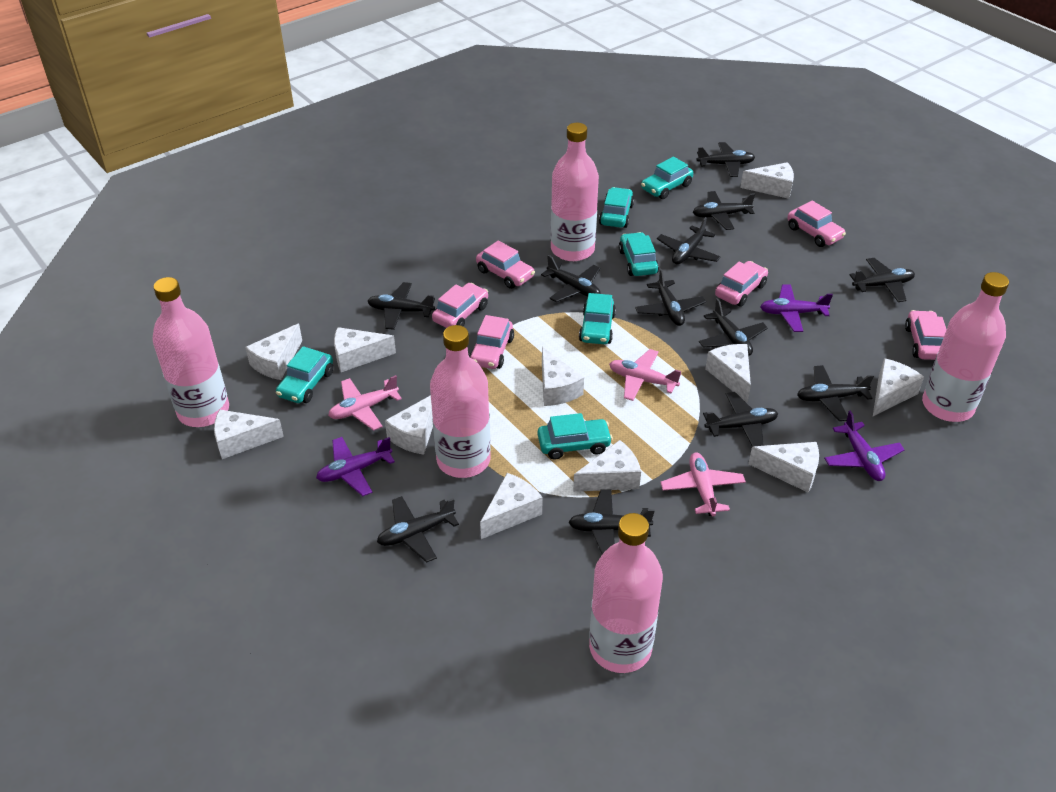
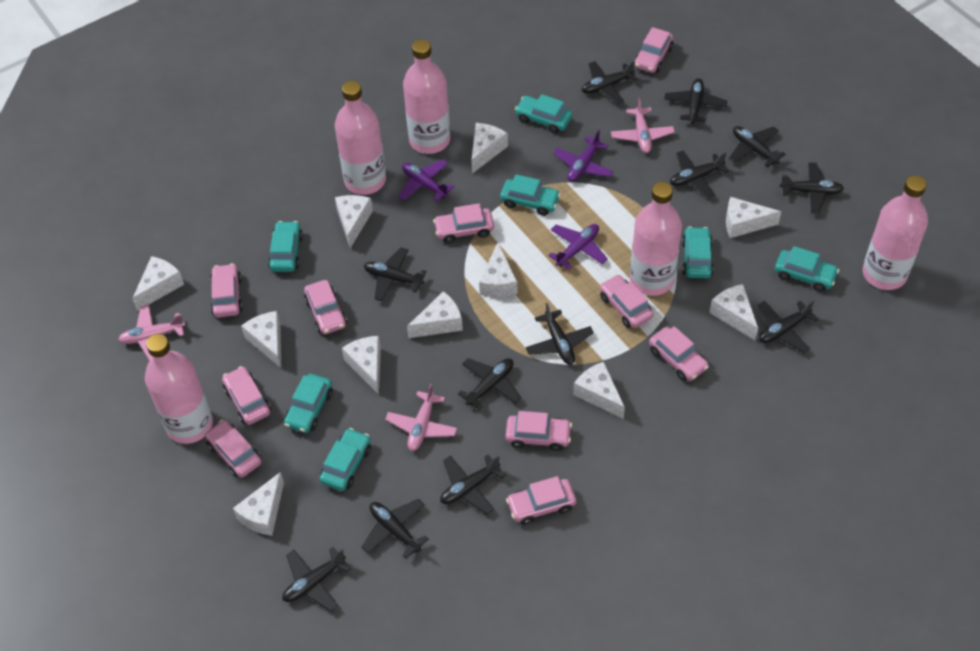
pink car: 6 -> 10
turquoise car: 6 -> 7

